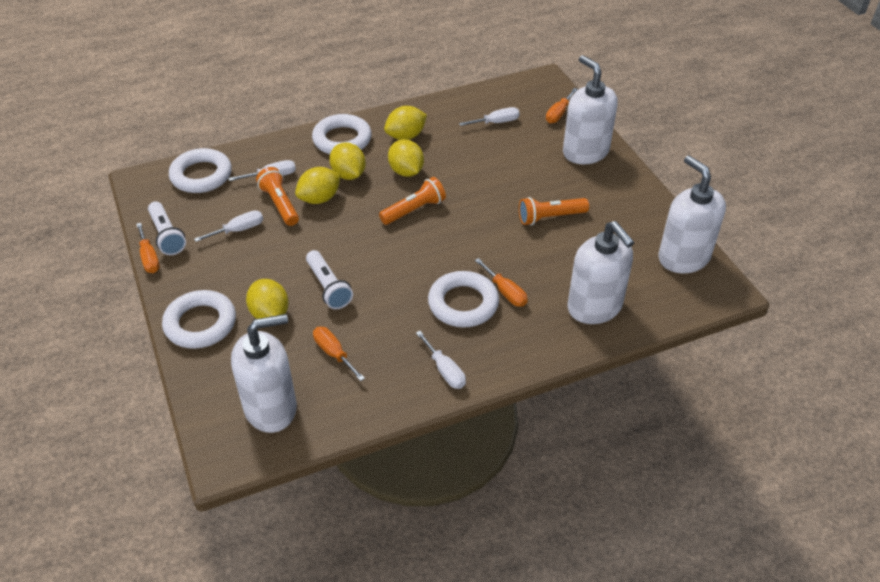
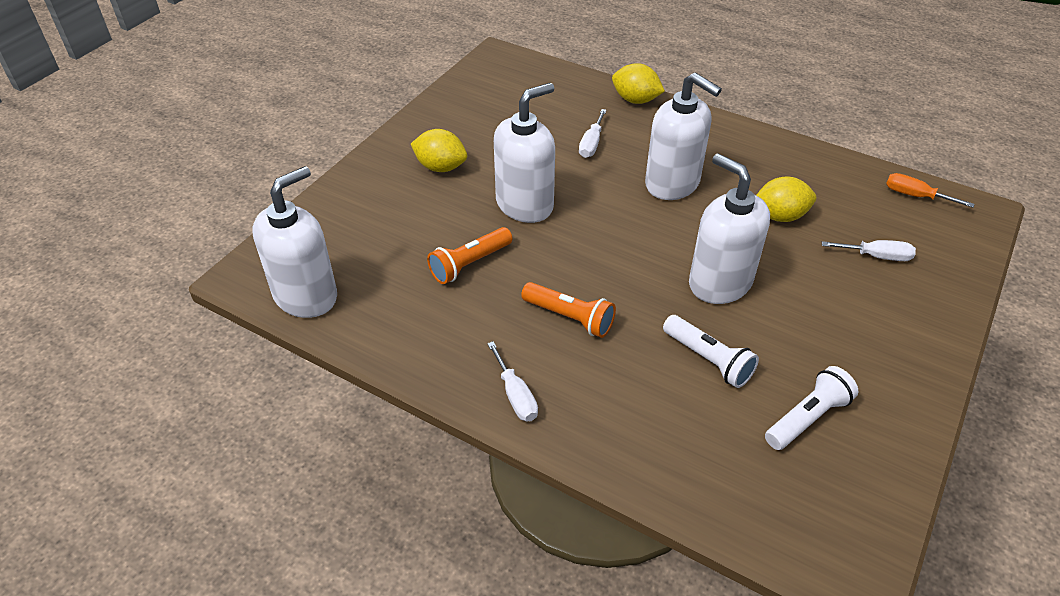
orange flashlight: 3 -> 2
orange screwdriver: 4 -> 1
white ring: 4 -> 0
white screwdriver: 4 -> 3
yellow lemon: 5 -> 3

